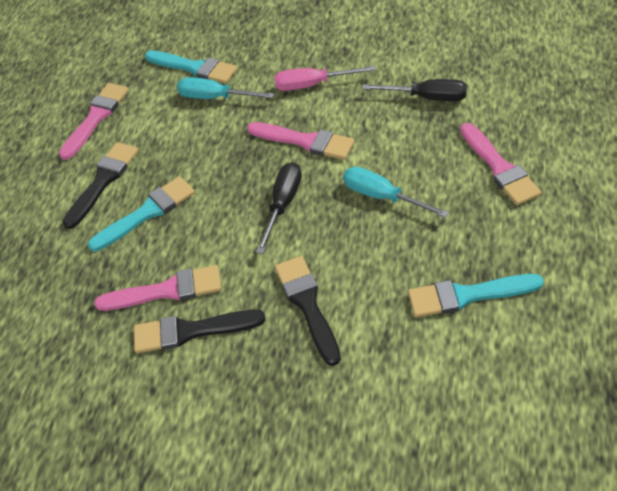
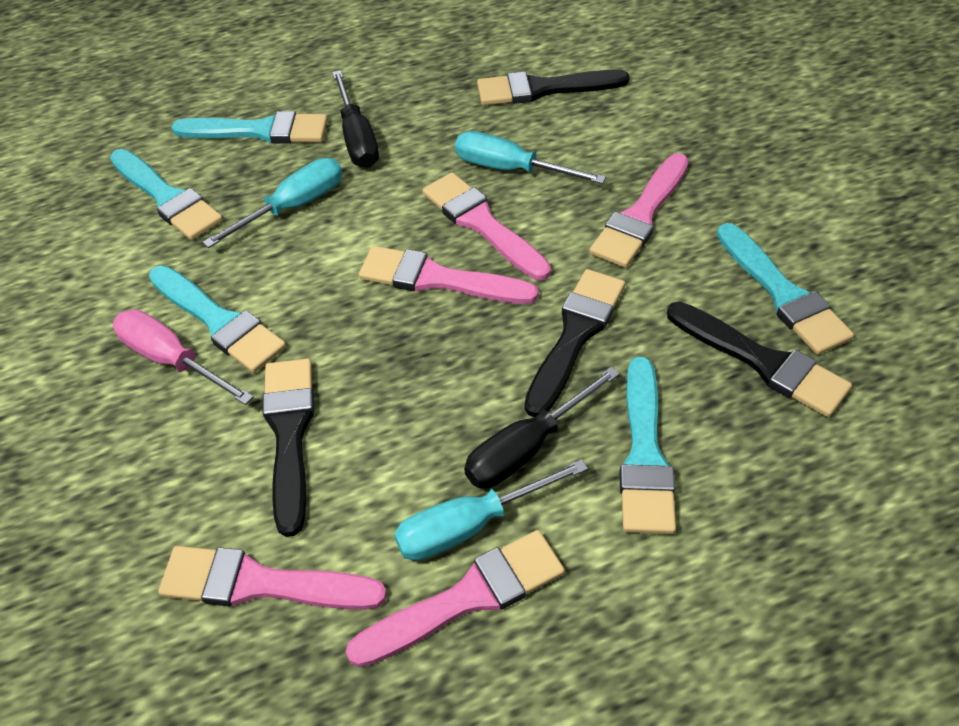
black brush: 3 -> 4
pink brush: 4 -> 5
turquoise brush: 3 -> 5
turquoise screwdriver: 2 -> 3

